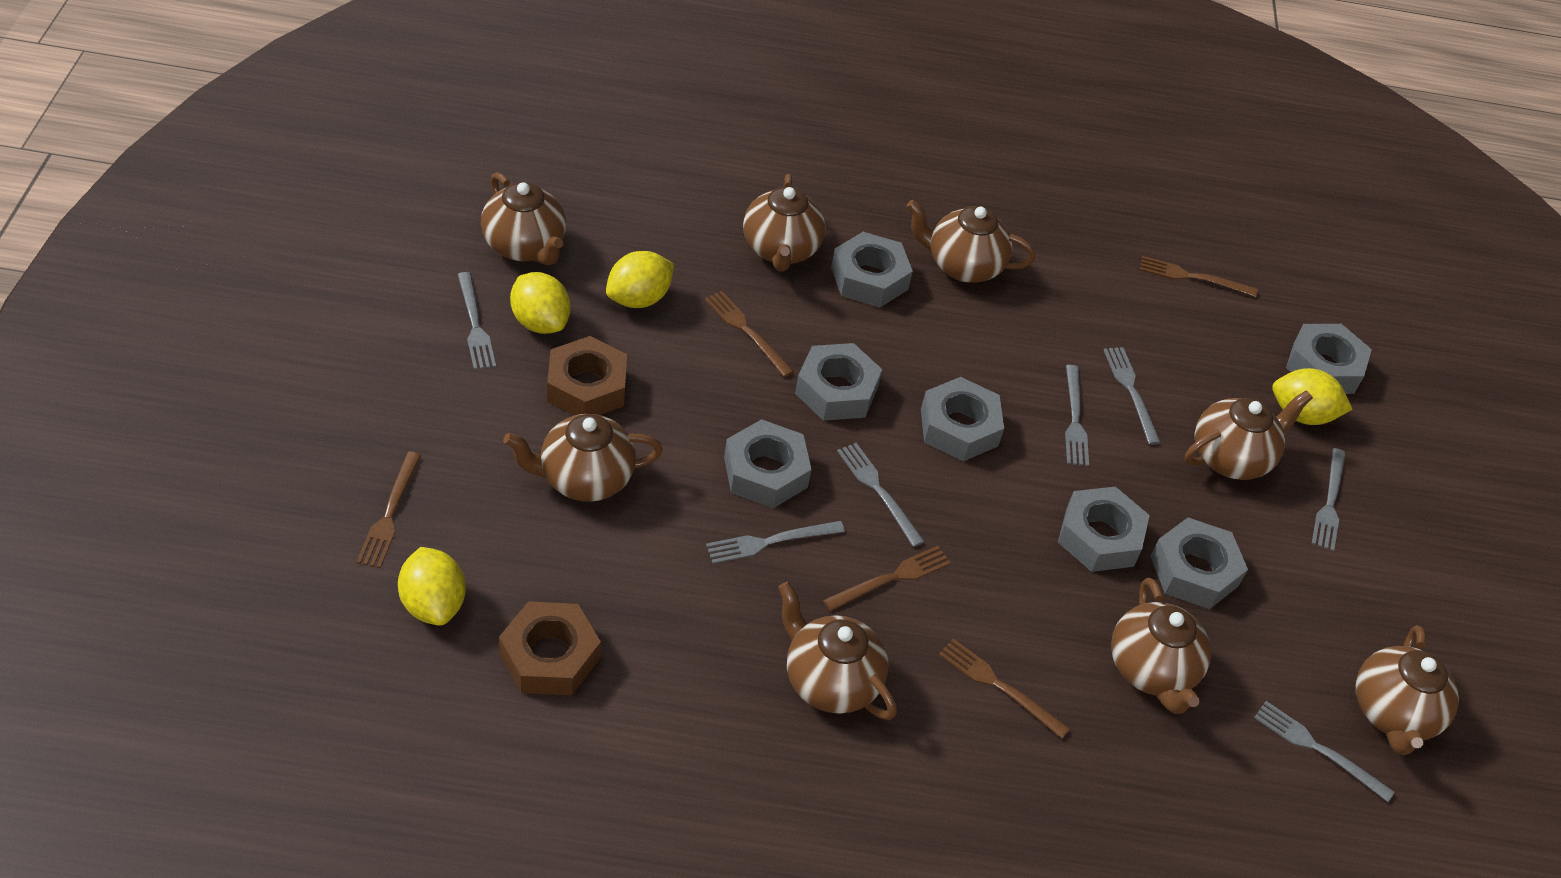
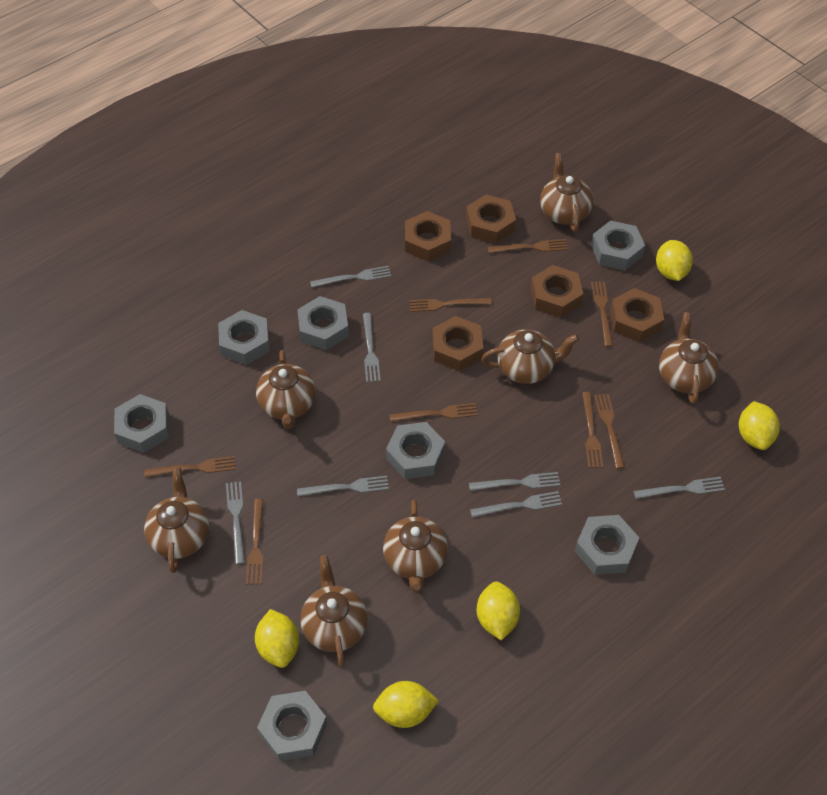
brown fork: 5 -> 8
brown nut: 2 -> 5
brown teapot: 8 -> 7
yellow lemon: 4 -> 5

